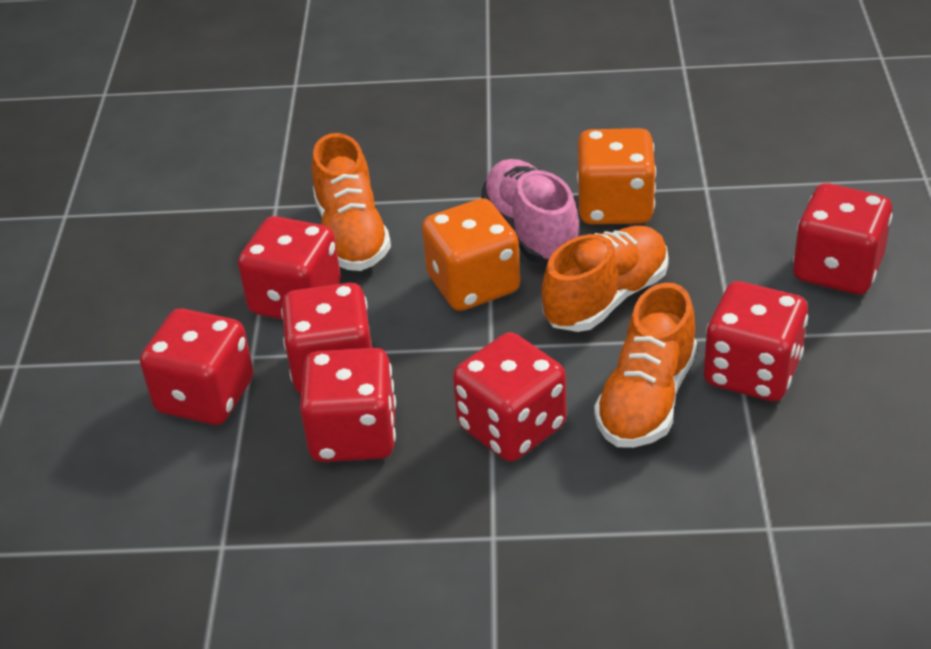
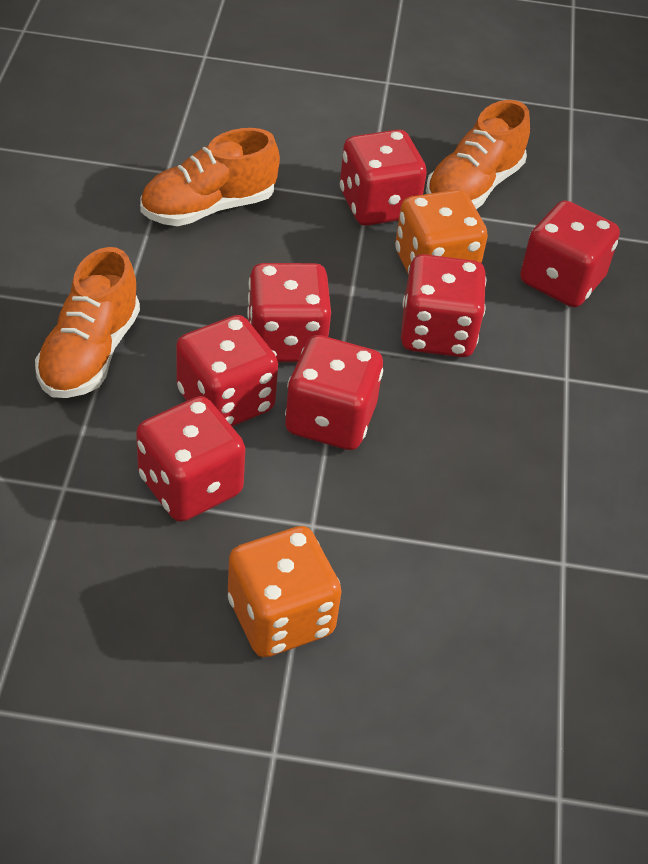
pink shoe: 1 -> 0

